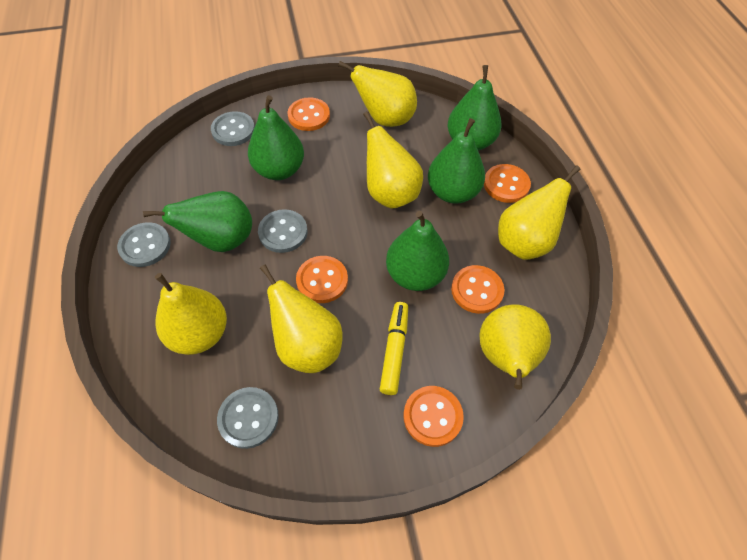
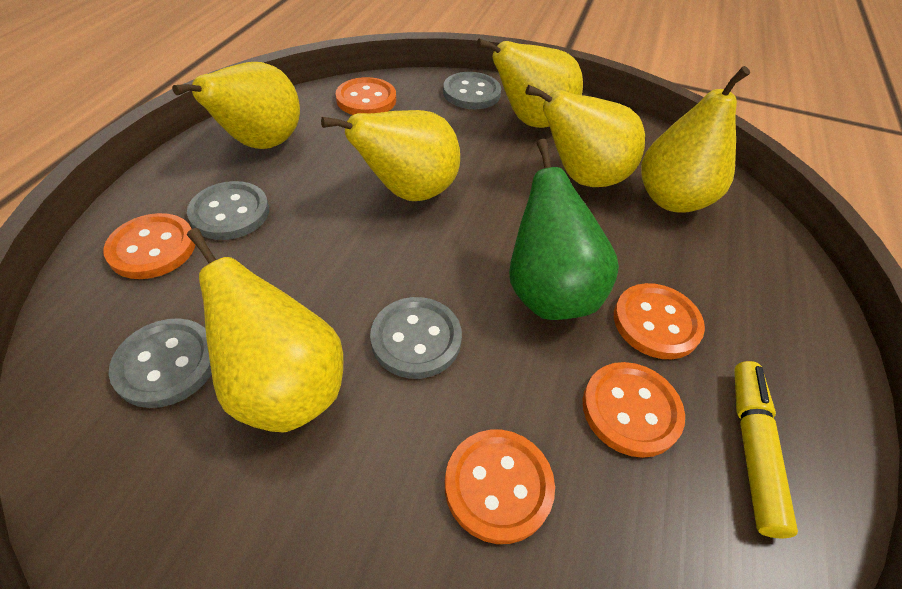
green pear: 5 -> 1

